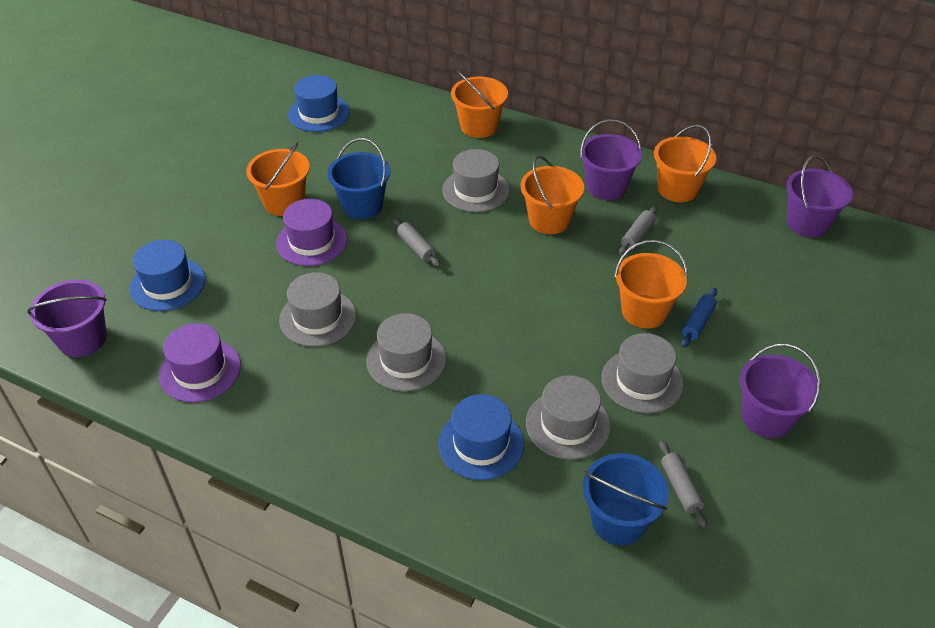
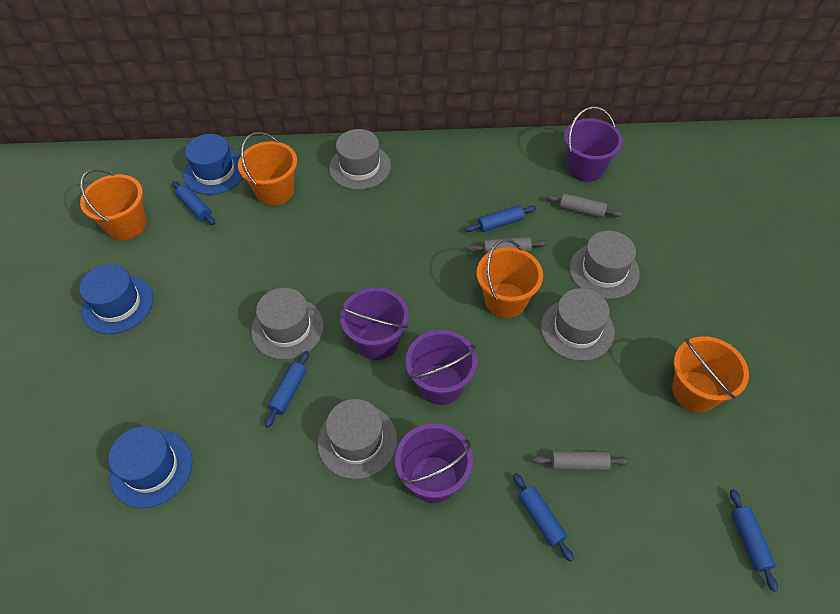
blue bucket: 2 -> 0
blue rolling pin: 1 -> 5
orange bucket: 5 -> 4
purple hat: 2 -> 0

